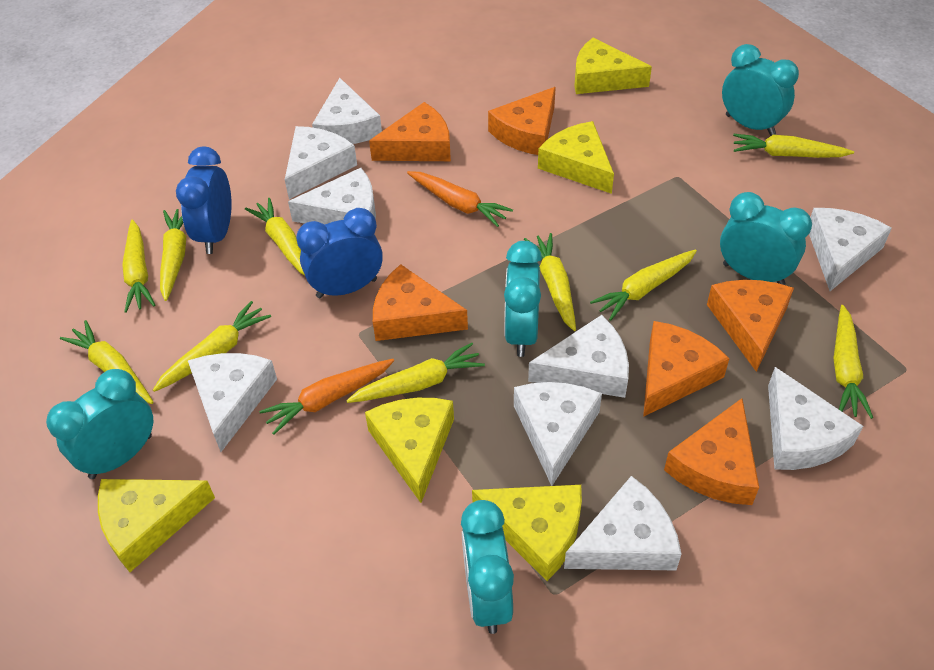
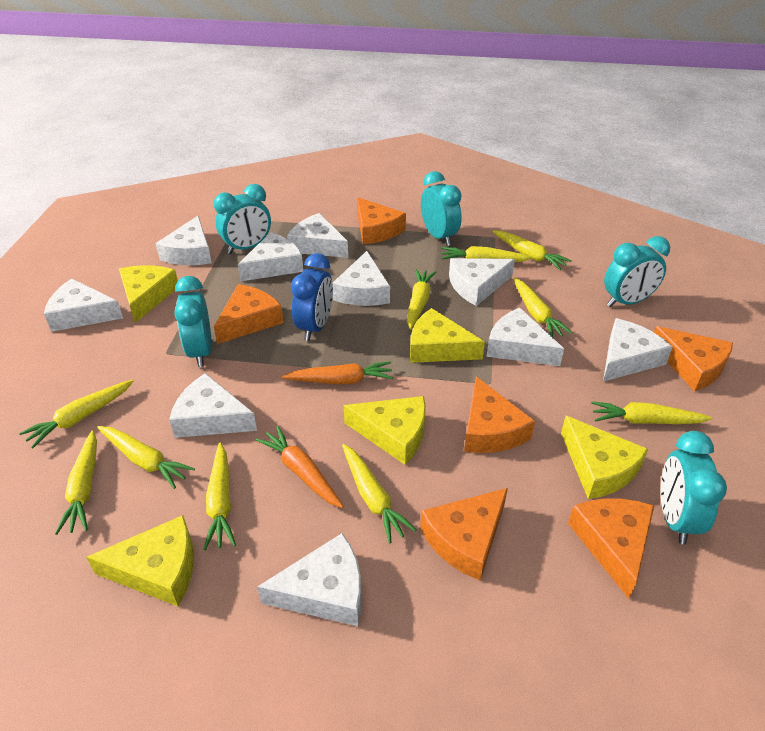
blue clock: 2 -> 1
white cheese: 9 -> 10

